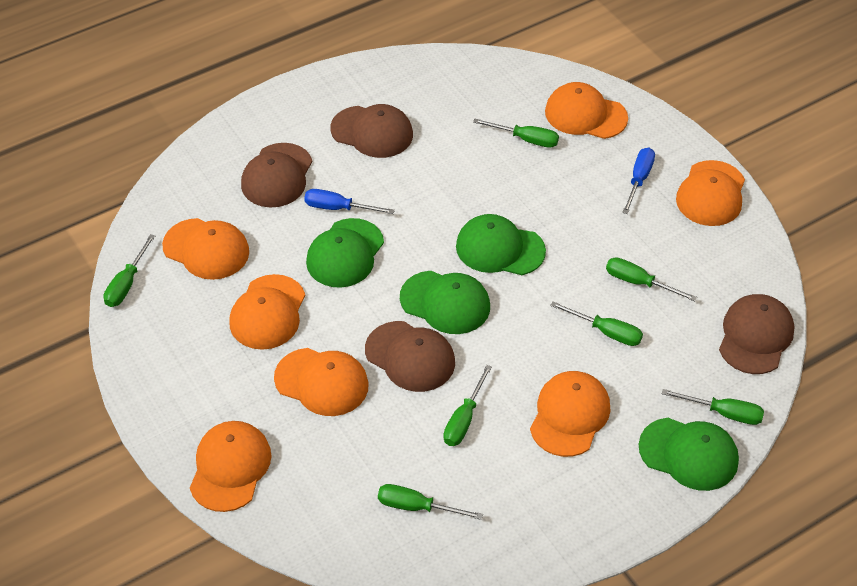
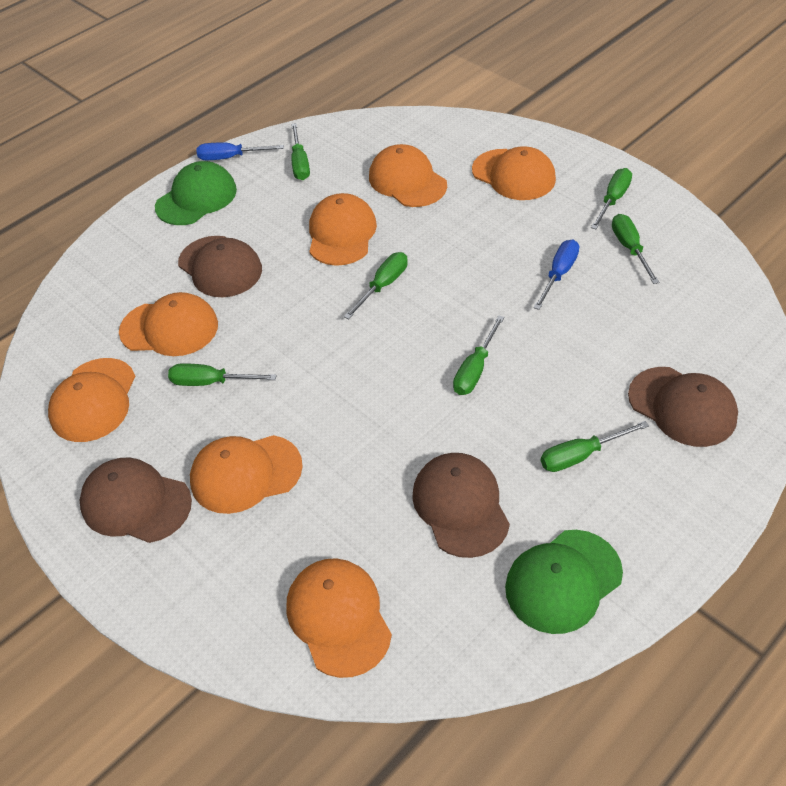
green cap: 4 -> 2

